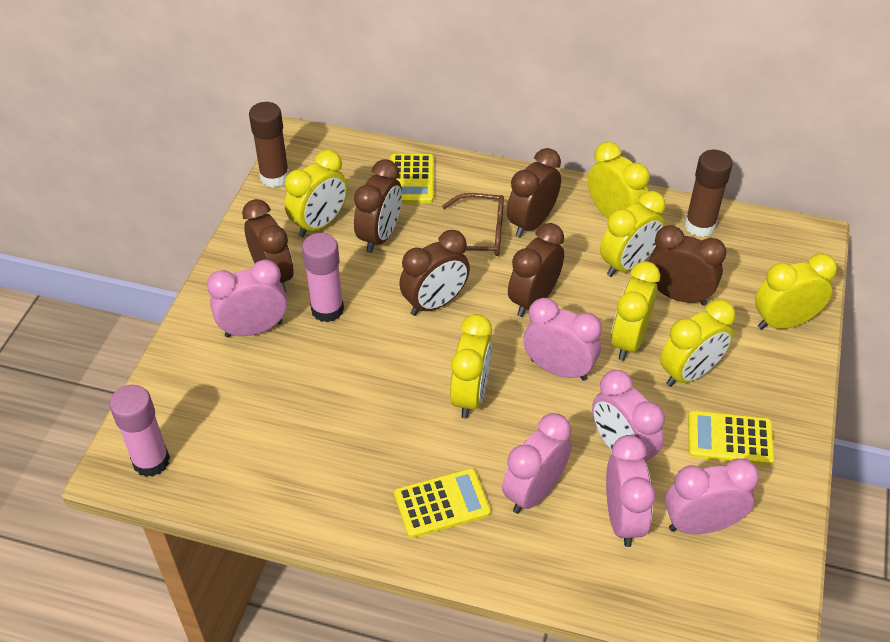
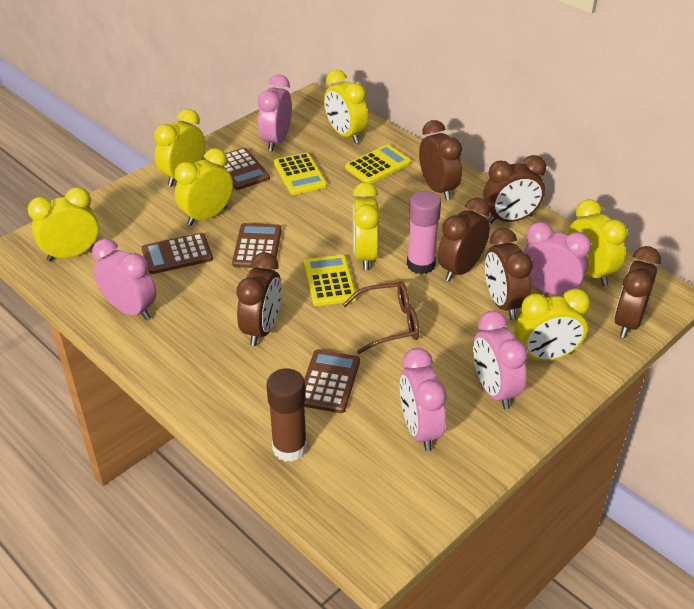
brown calculator: 0 -> 4
brown glue stick: 2 -> 1
pink clock: 6 -> 5
pink glue stick: 2 -> 1

